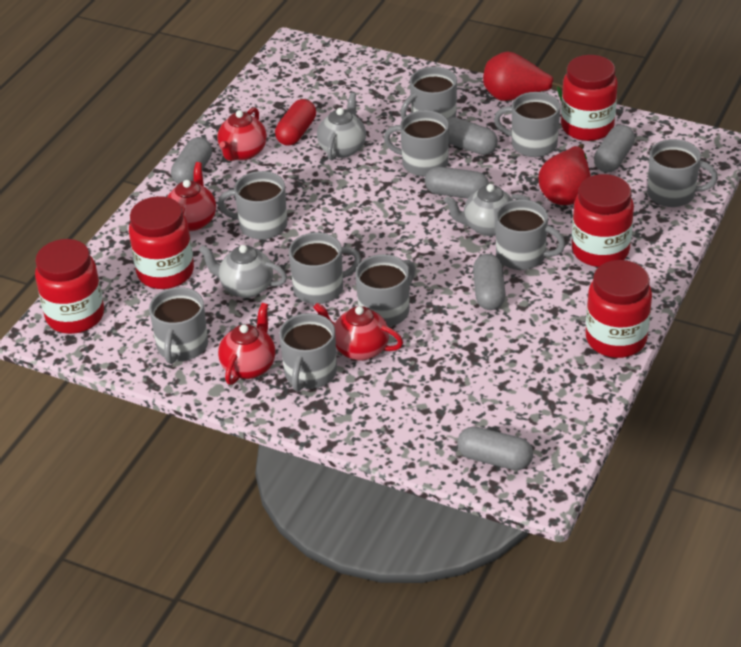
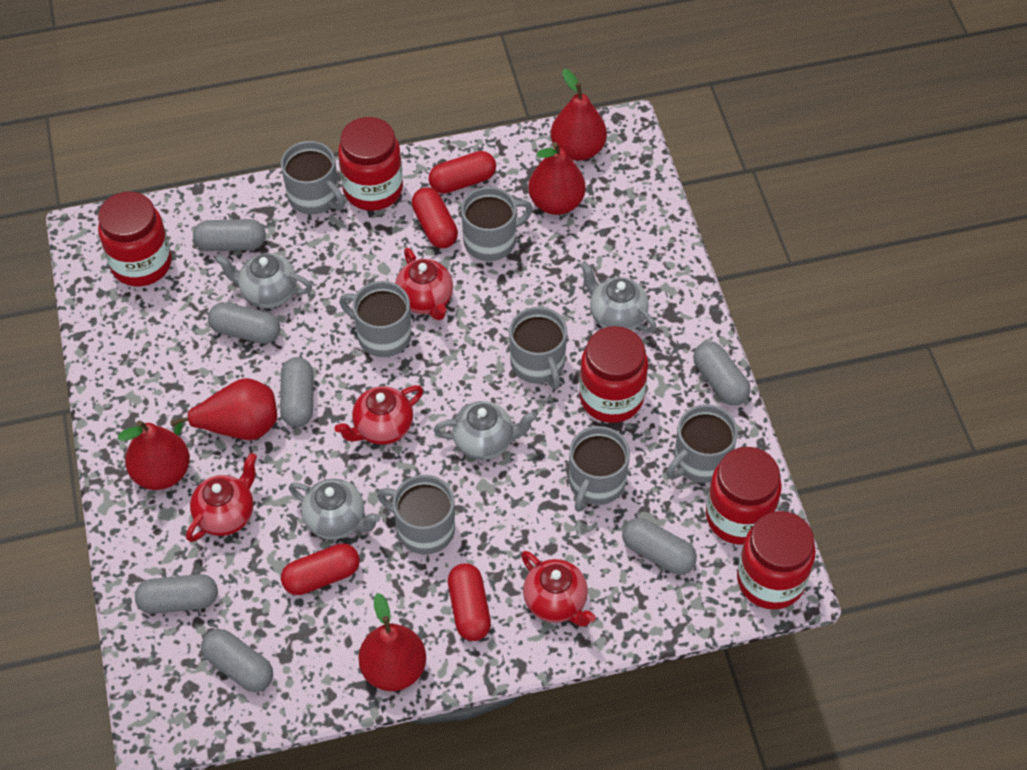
grey capsule: 6 -> 7
grey mug: 10 -> 7
grey teapot: 3 -> 4
red capsule: 1 -> 4
red pear: 2 -> 5

